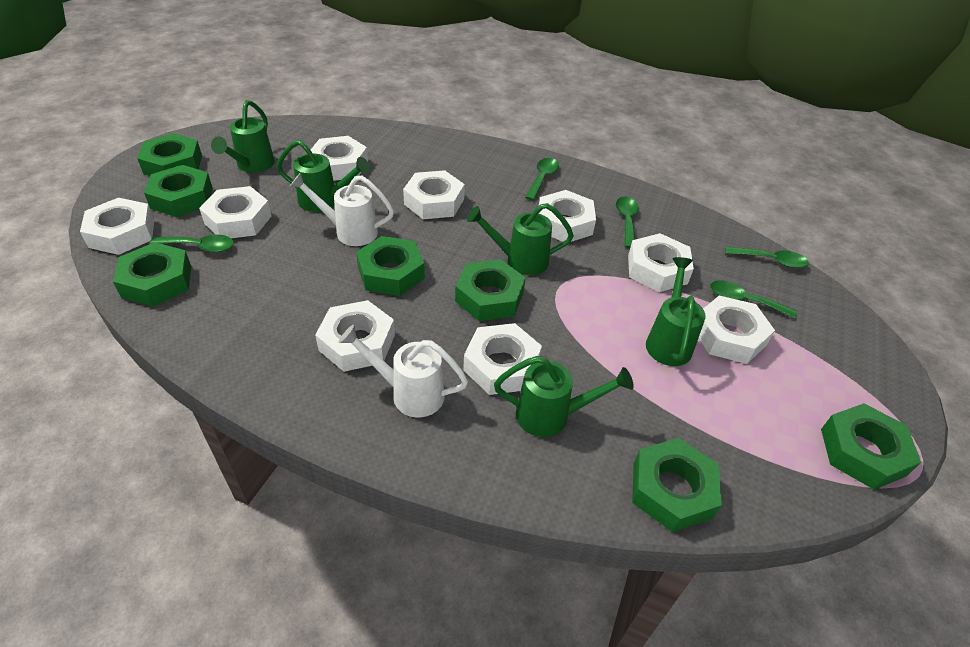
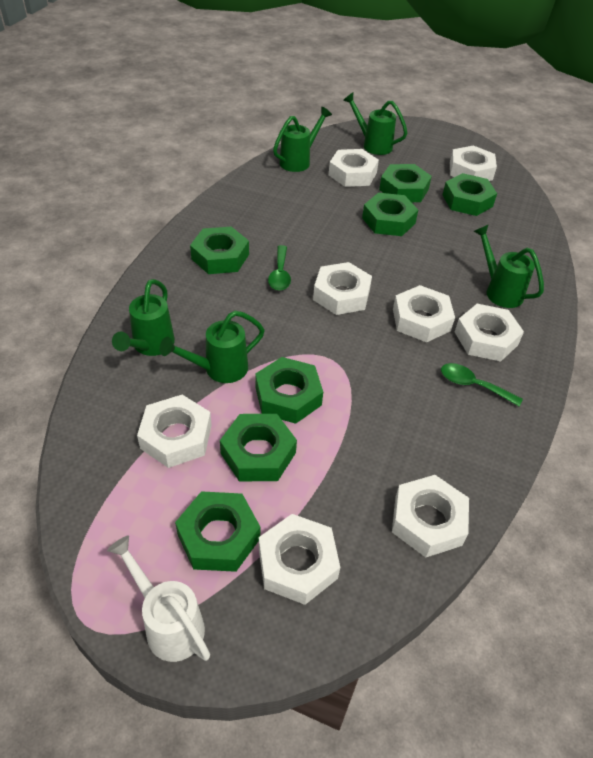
green spoon: 5 -> 2
white nut: 9 -> 8
white watering can: 2 -> 1

